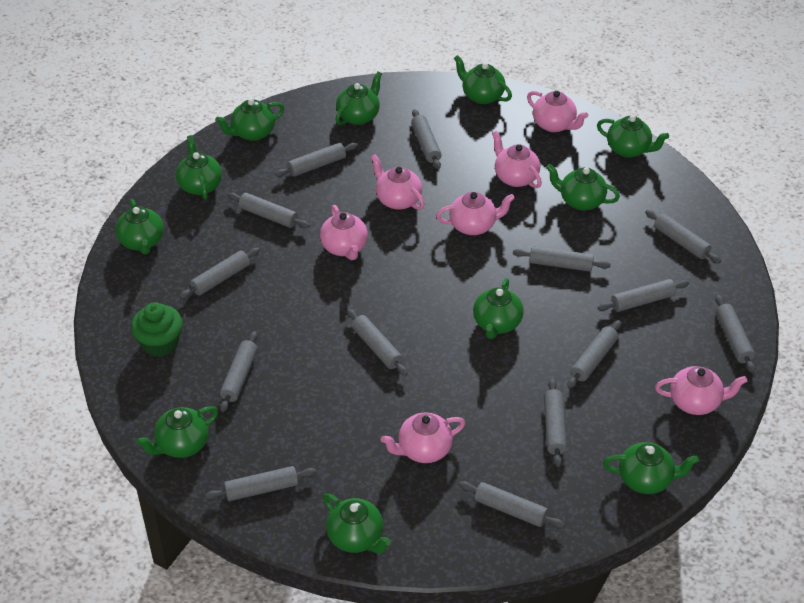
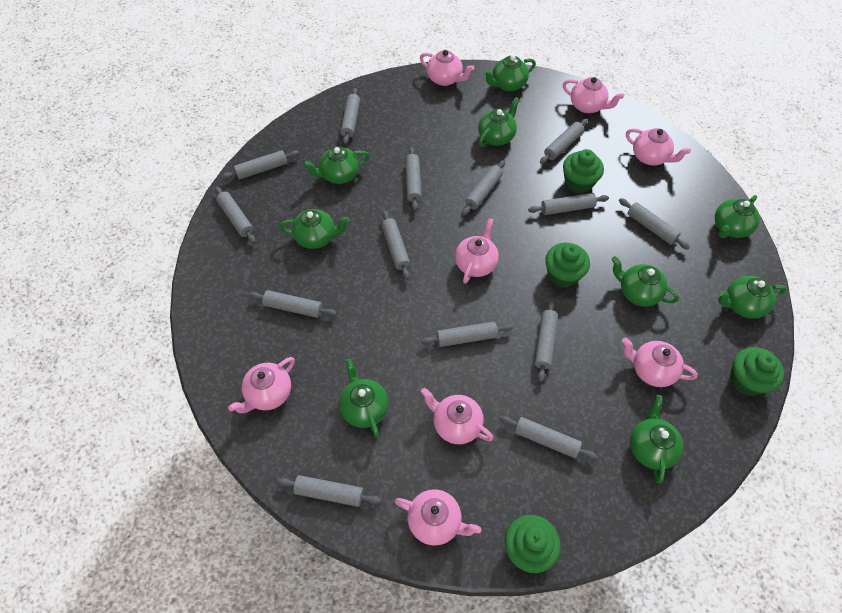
green cupcake: 1 -> 4
green teapot: 11 -> 9
pink teapot: 7 -> 8

